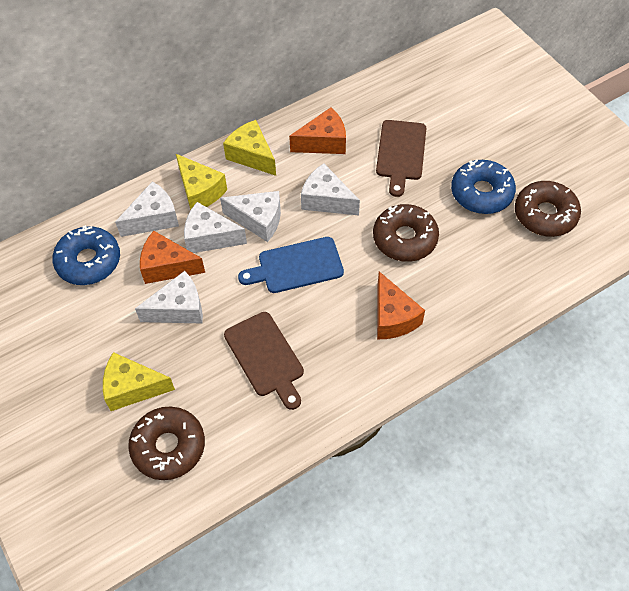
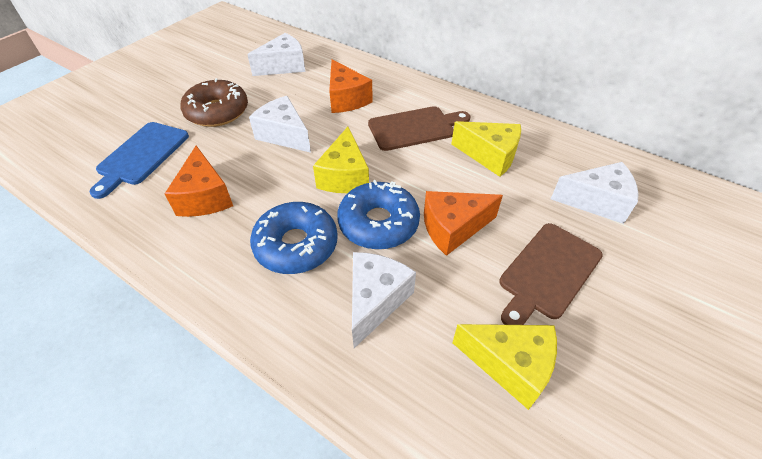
brown donut: 3 -> 1
white cheese: 5 -> 4

